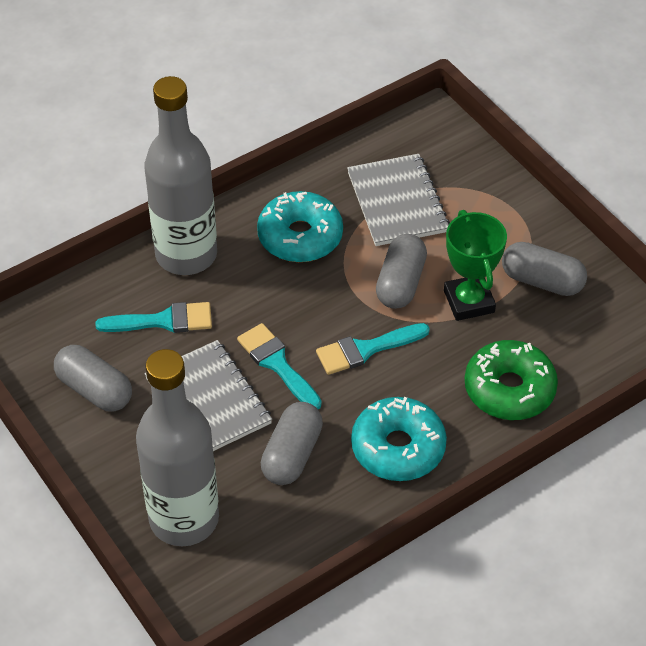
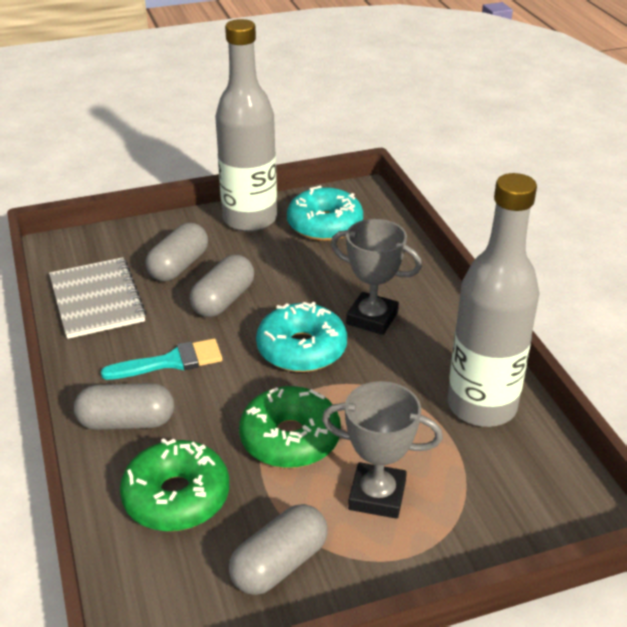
green donut: 1 -> 2
green trophy: 1 -> 0
grey notebook: 2 -> 1
grey trophy: 0 -> 2
turquoise brush: 3 -> 1

